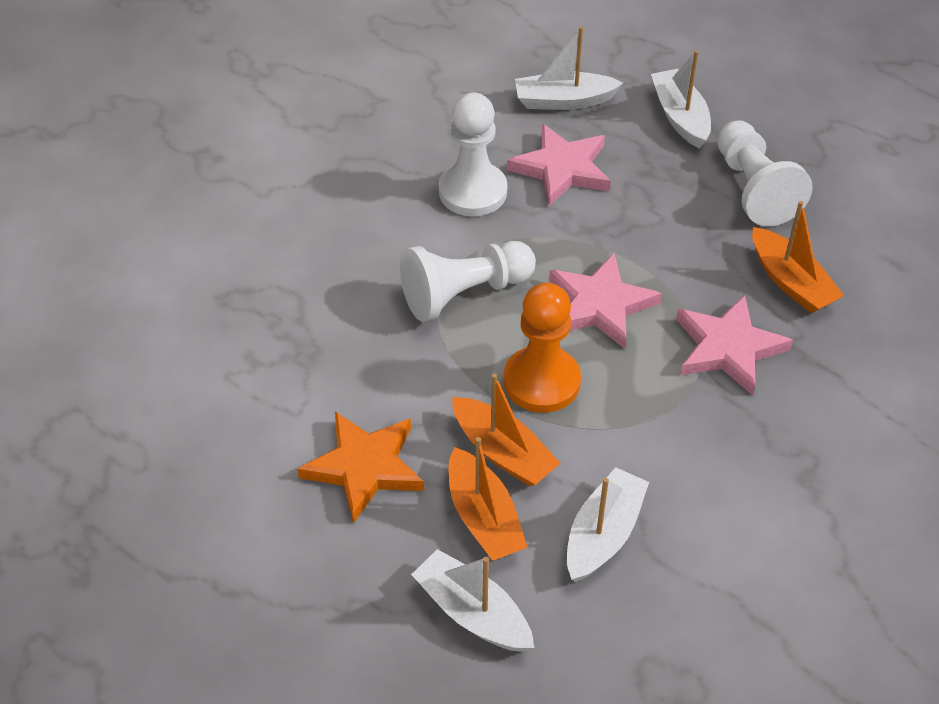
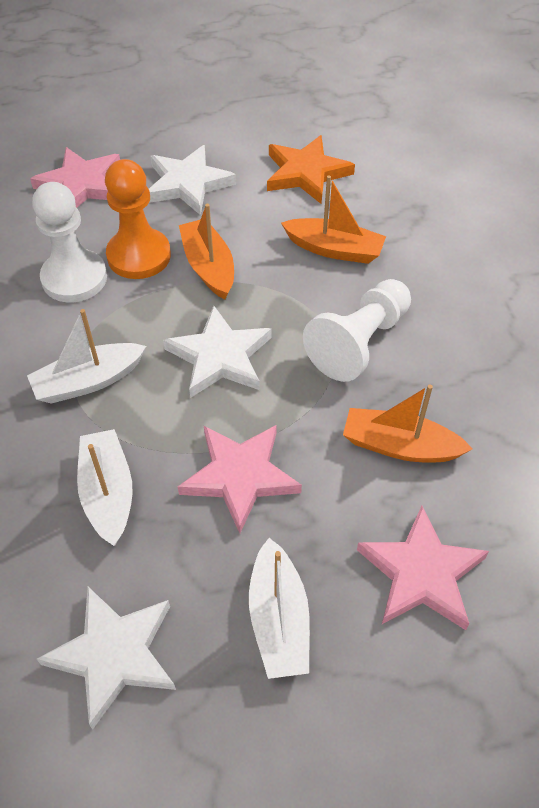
white boat: 4 -> 3
white pawn: 3 -> 2
white star: 0 -> 3

